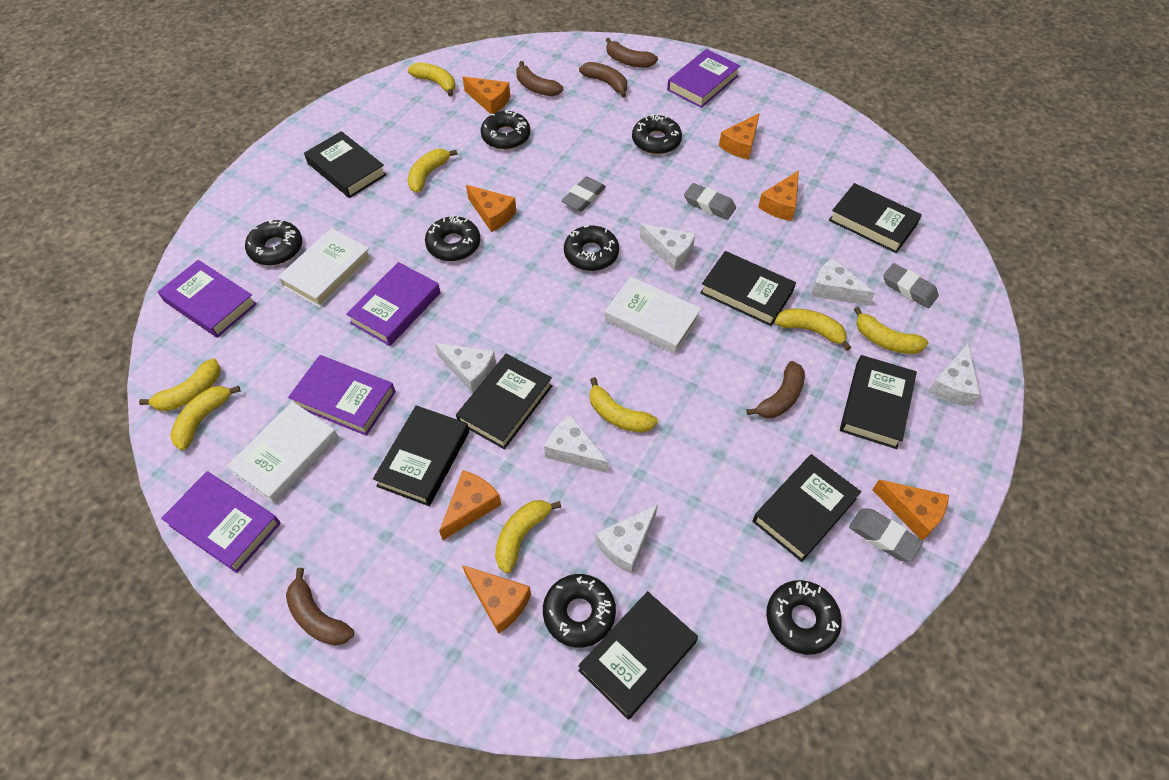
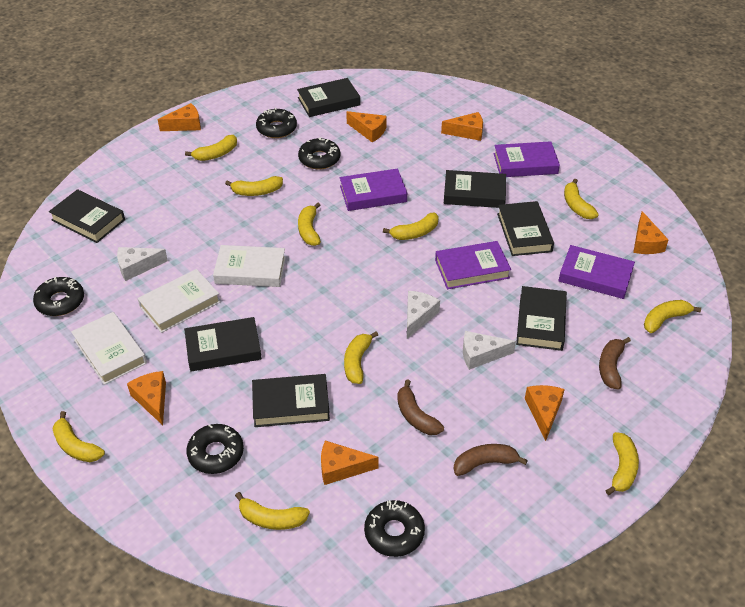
black book: 8 -> 7
black donut: 7 -> 5
brown banana: 5 -> 3
grey eraser: 4 -> 0
purple book: 5 -> 4
white cheese: 6 -> 3
yellow banana: 8 -> 10

